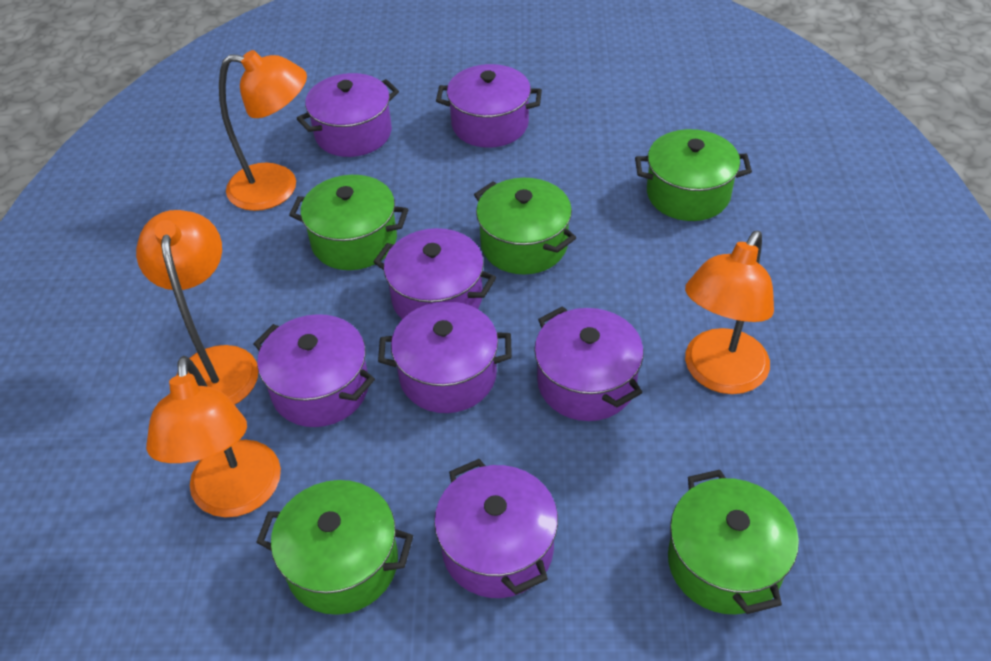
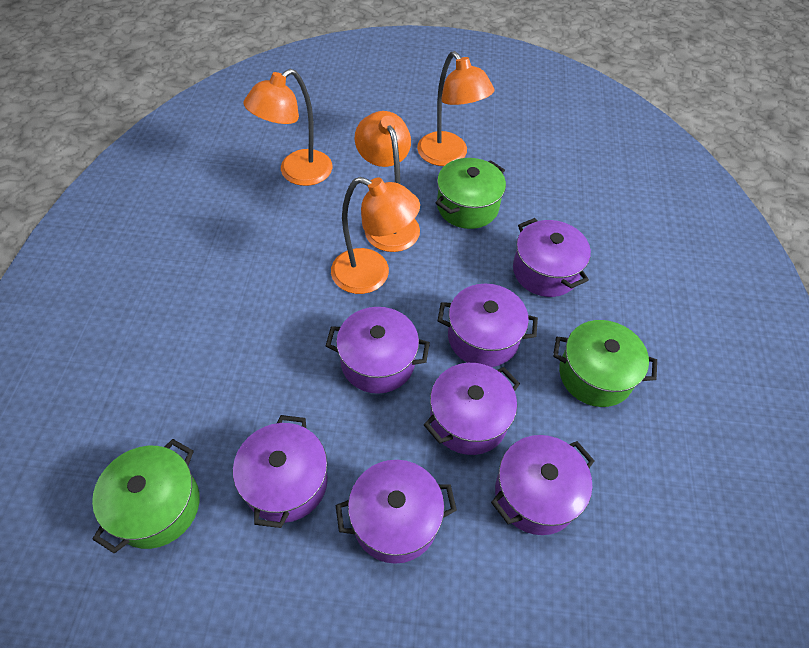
green pot: 5 -> 3

